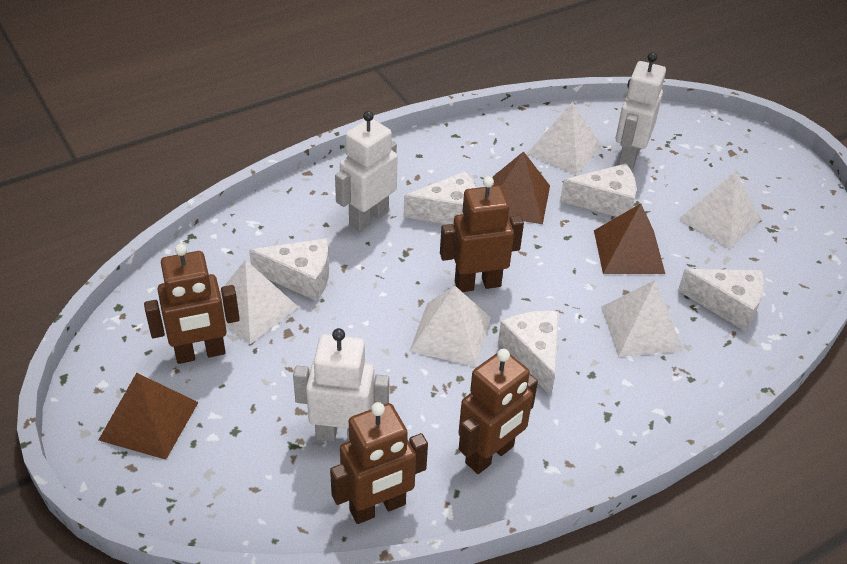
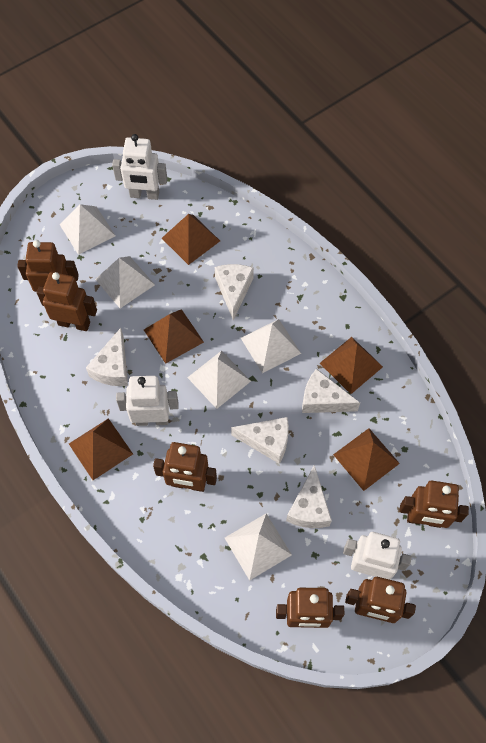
brown pyramid: 3 -> 5
brown robot: 4 -> 6

